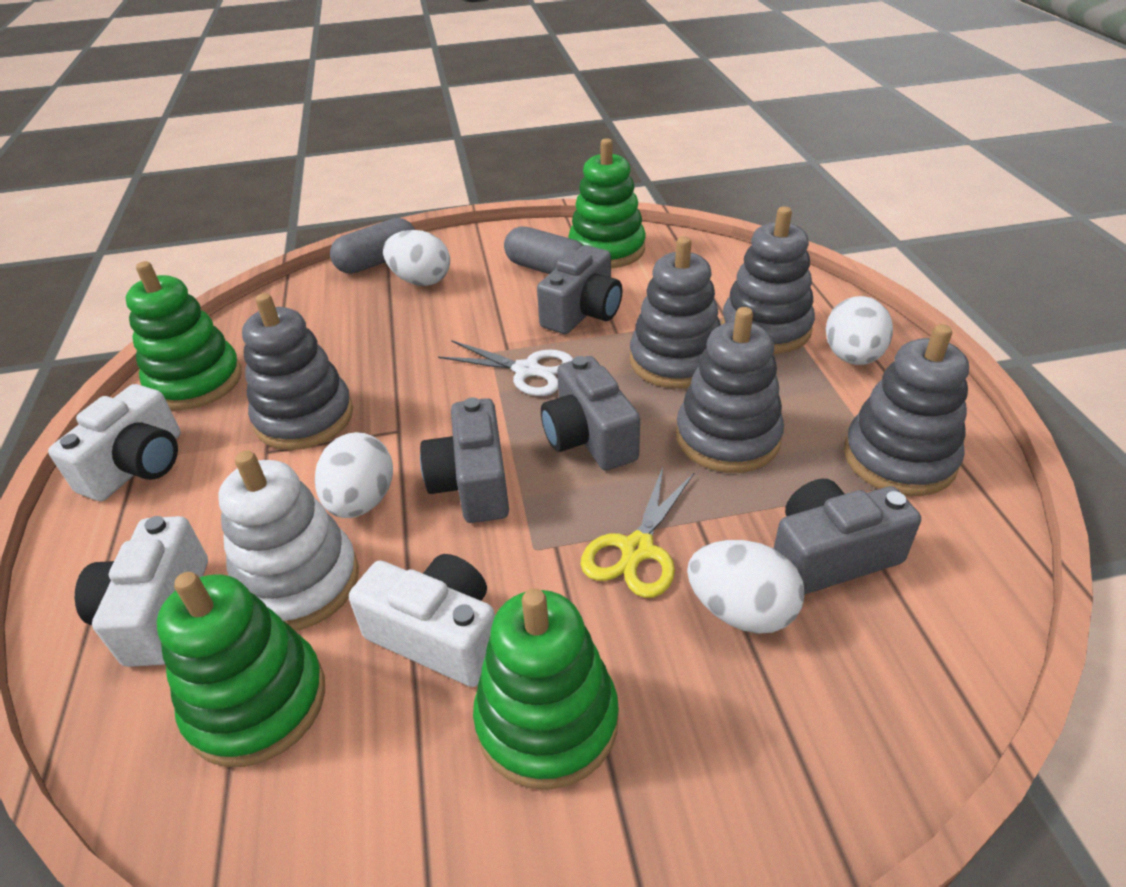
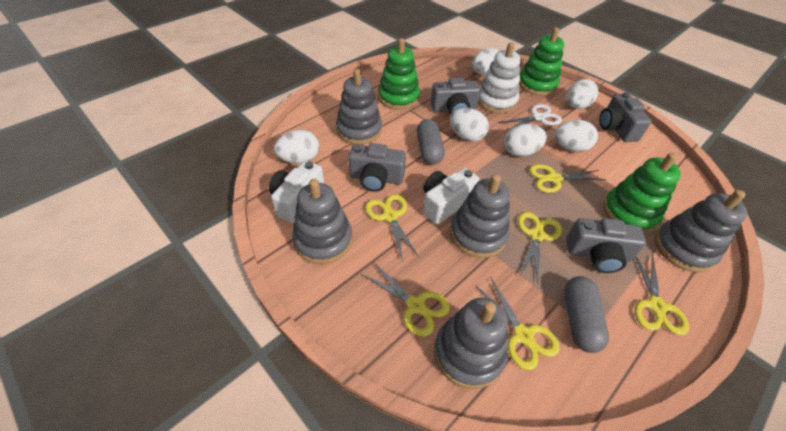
green stacking toy: 4 -> 3
white camera: 3 -> 2
white egg: 4 -> 6
yellow scissors: 1 -> 6

